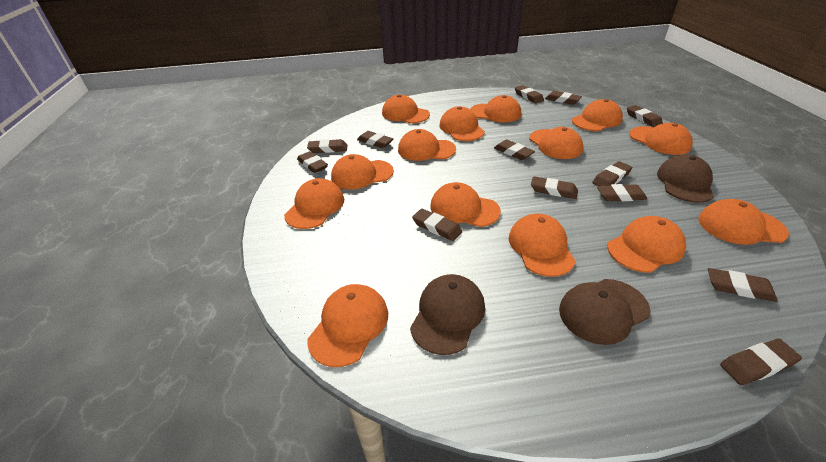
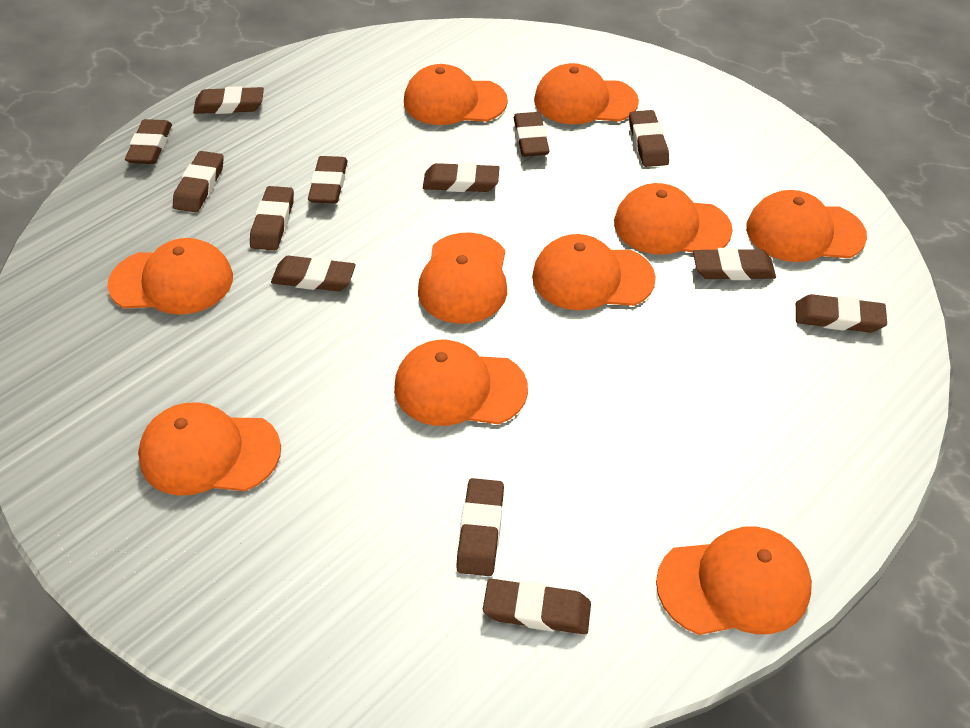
brown cap: 3 -> 0
orange cap: 14 -> 10

